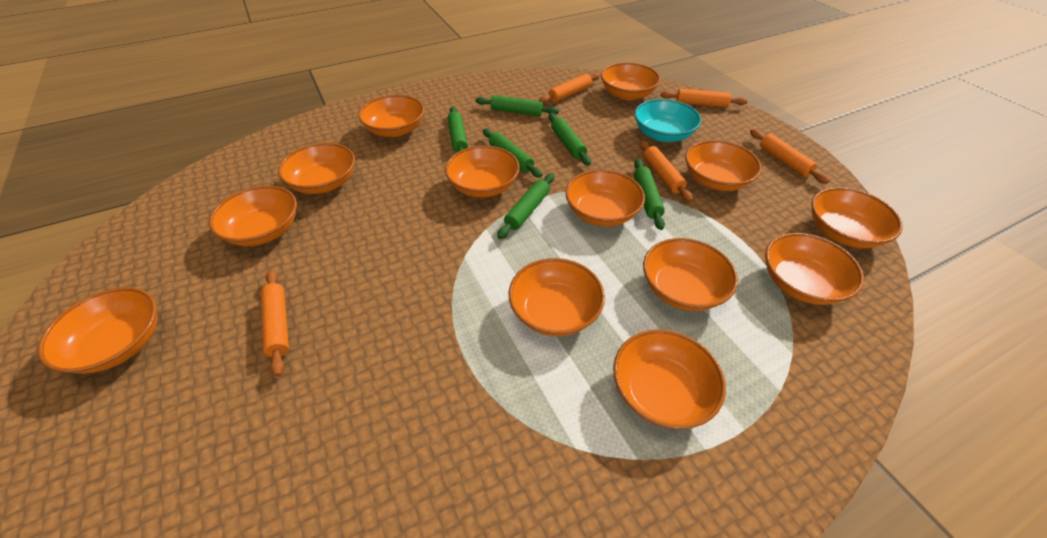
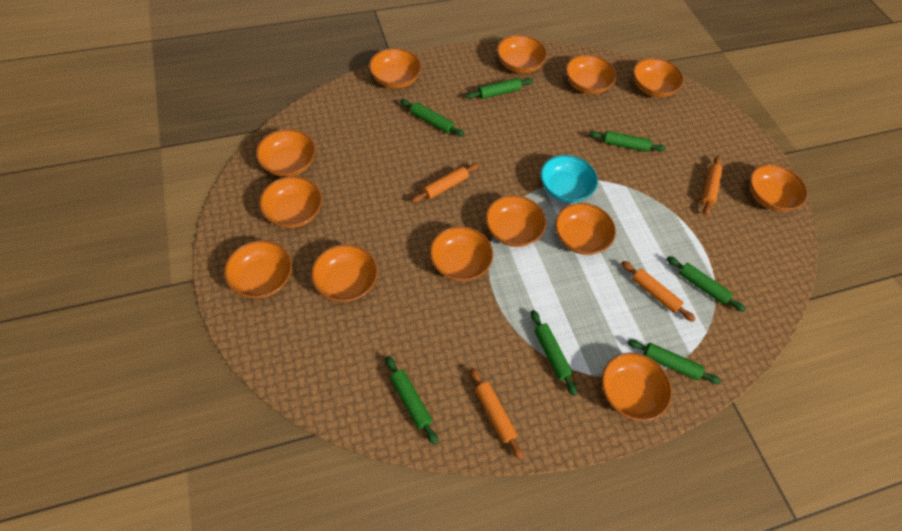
green rolling pin: 6 -> 7
orange rolling pin: 5 -> 4

